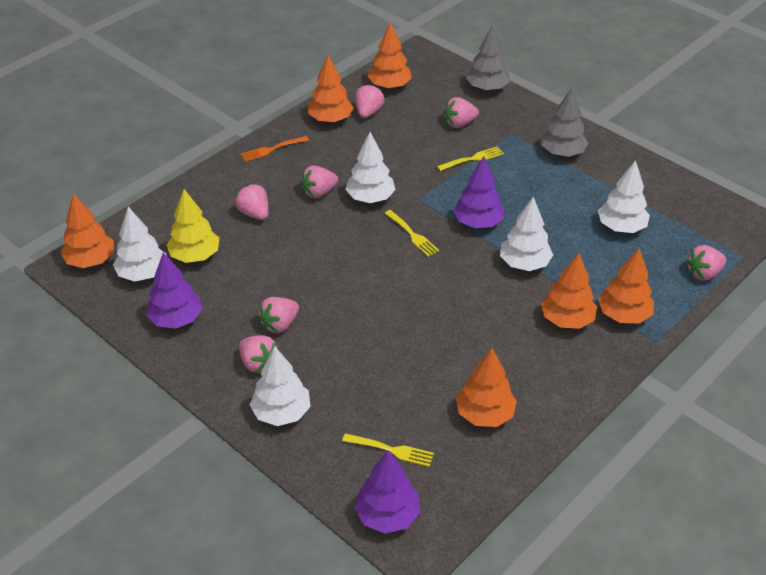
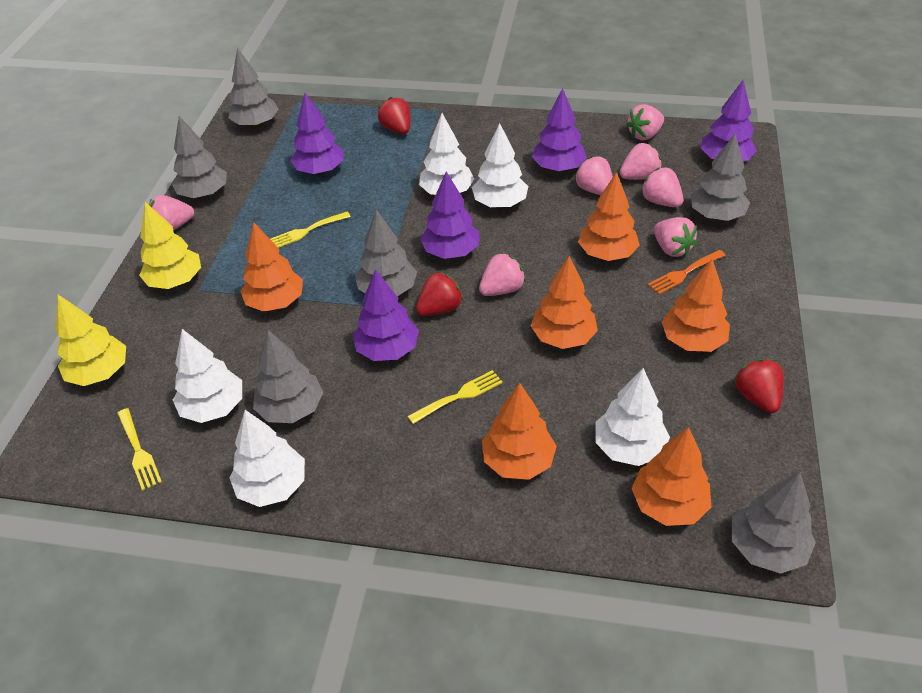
grey tree: 2 -> 6
purple tree: 3 -> 5
red strawberry: 0 -> 3
yellow tree: 1 -> 2

